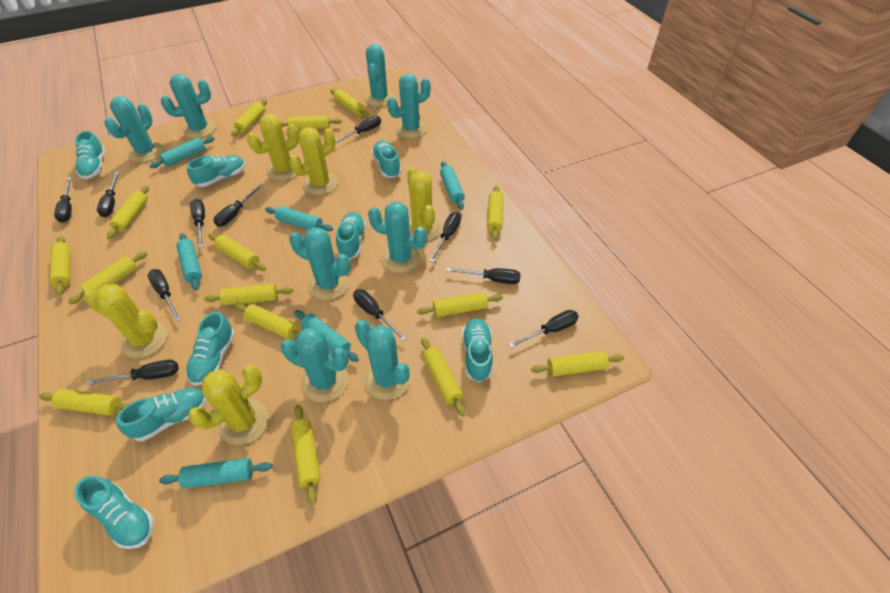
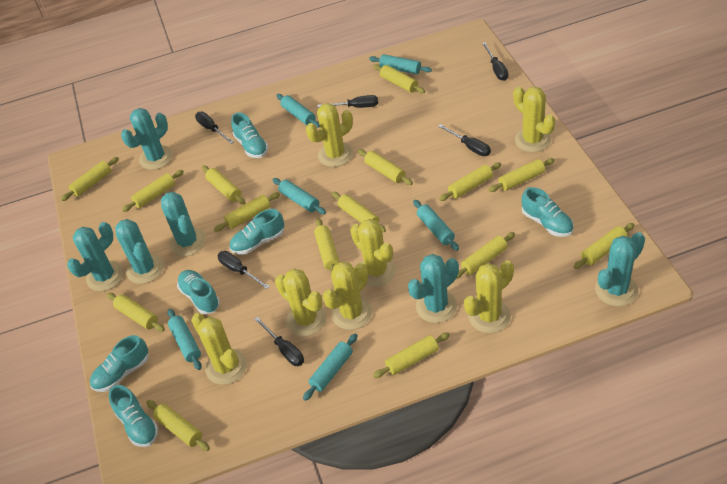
black screwdriver: 11 -> 6
turquoise cactus: 8 -> 6
turquoise shoe: 8 -> 6
yellow cactus: 5 -> 7

